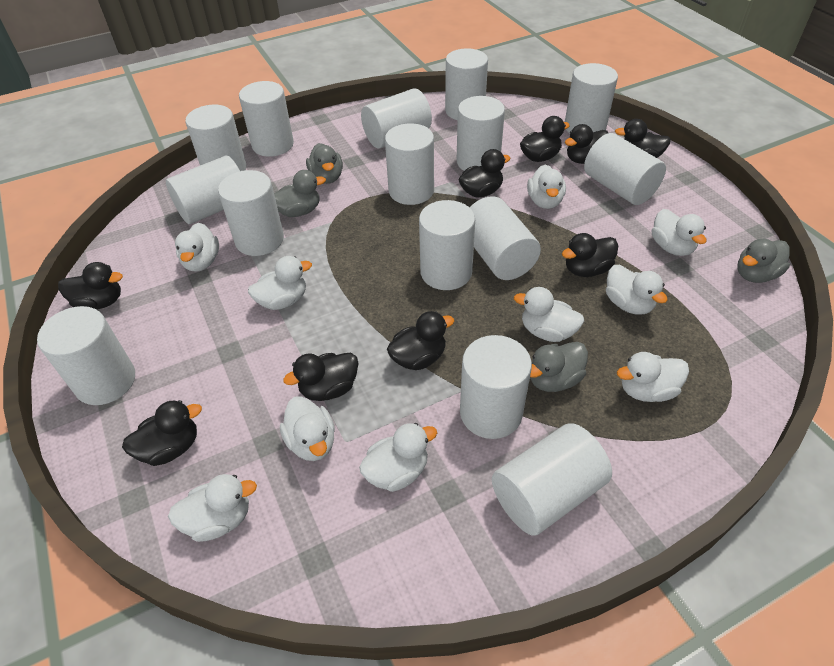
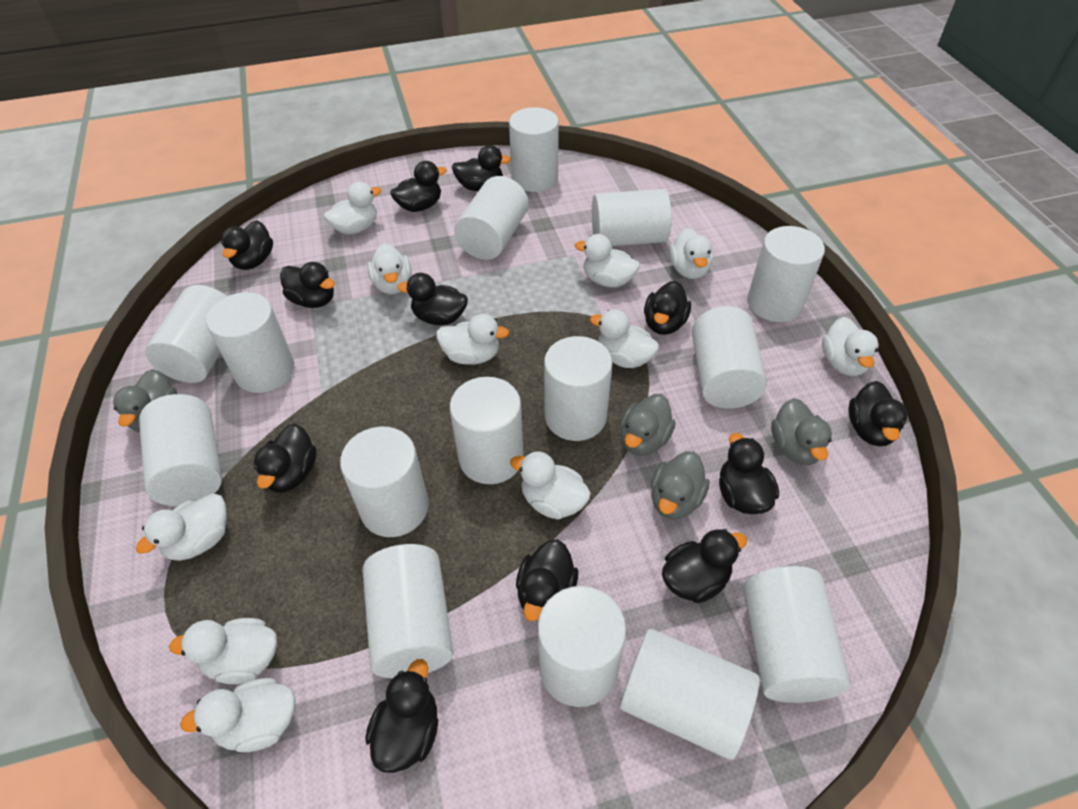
black duck: 9 -> 12
white duck: 10 -> 11

